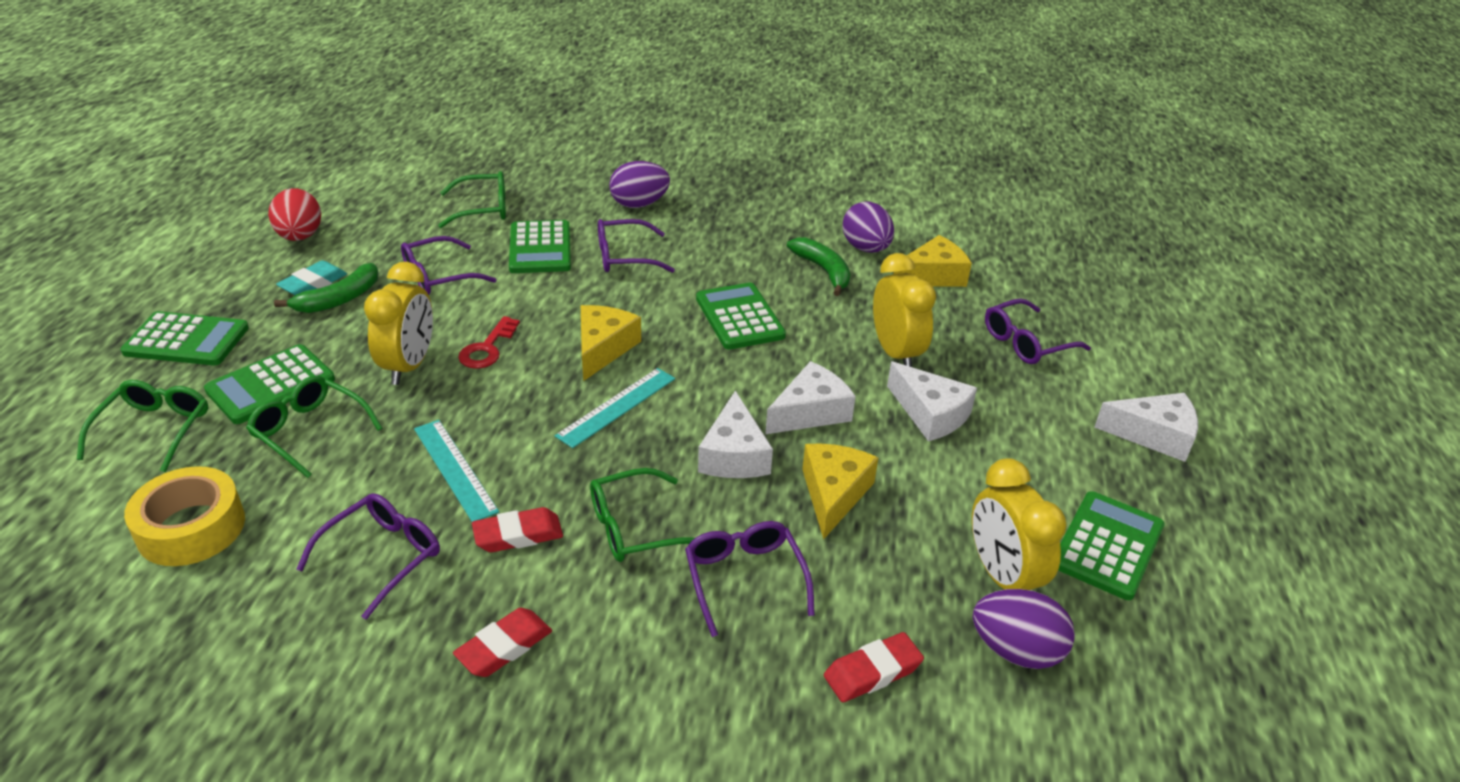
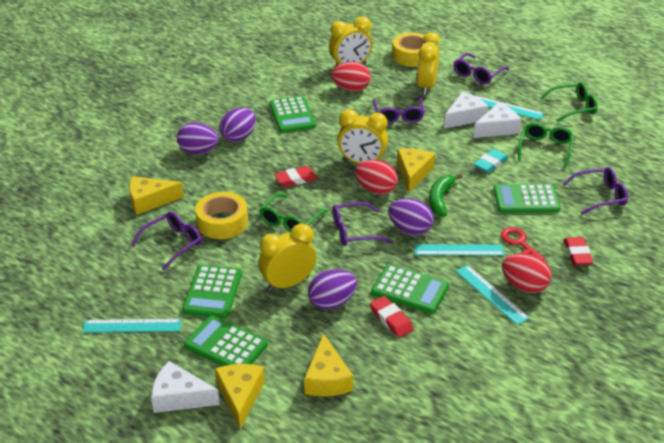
green banana: 2 -> 1
green glasses: 4 -> 3
purple egg: 3 -> 4
red egg: 1 -> 3
turquoise ruler: 2 -> 4
white cheese: 4 -> 3
yellow cheese: 3 -> 4
yellow clock: 3 -> 4
yellow tape: 1 -> 2

